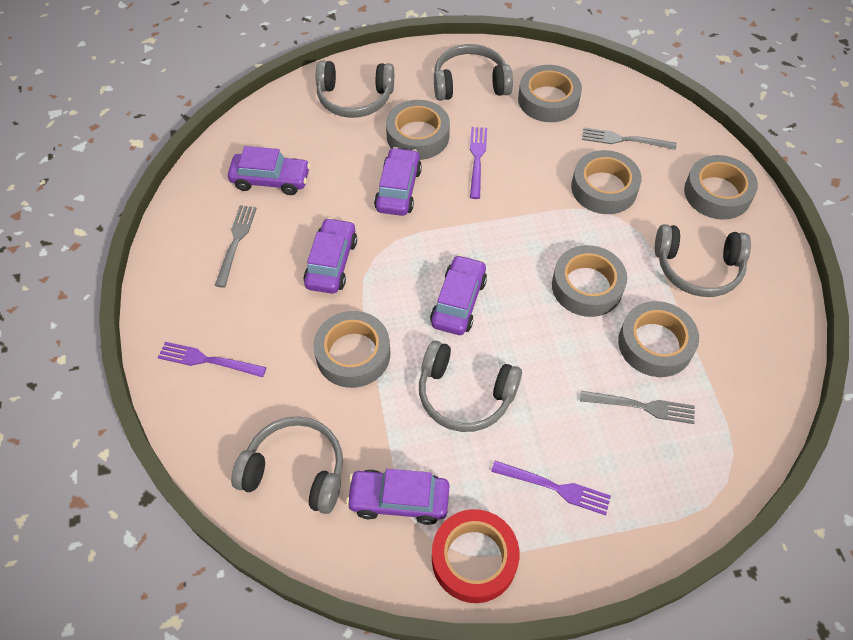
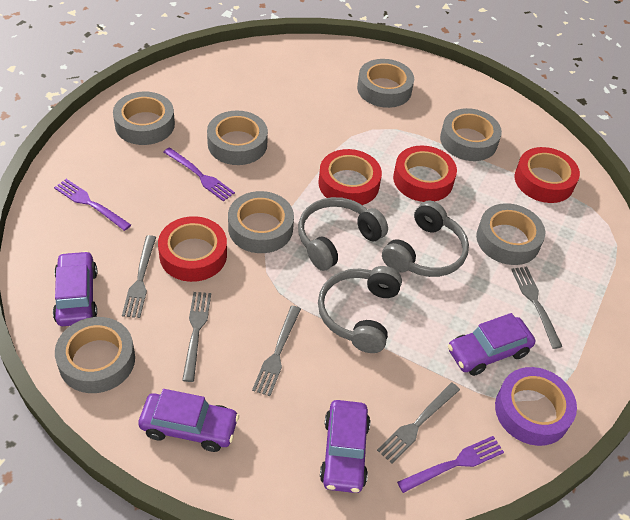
grey fork: 3 -> 5
grey headphones: 5 -> 3
purple car: 5 -> 4
purple tape: 0 -> 1
red tape: 1 -> 4

